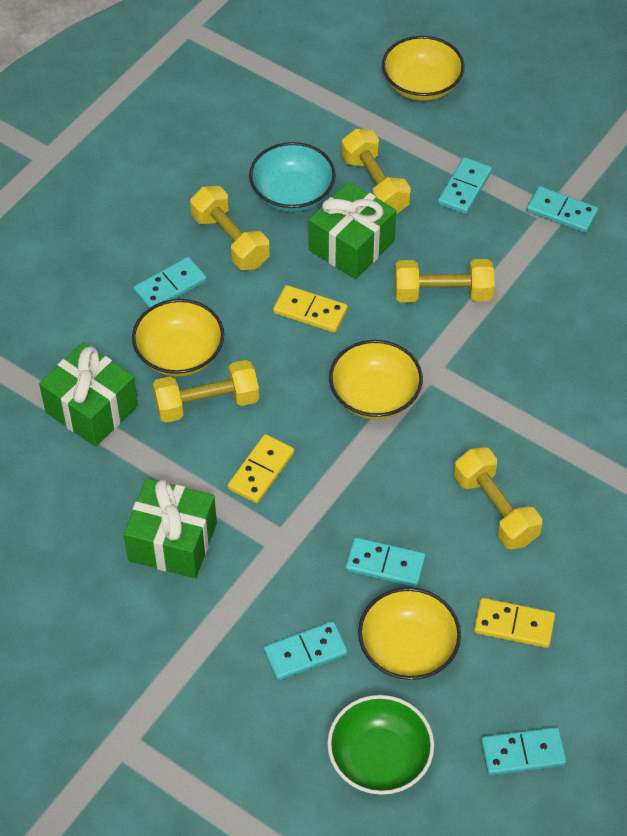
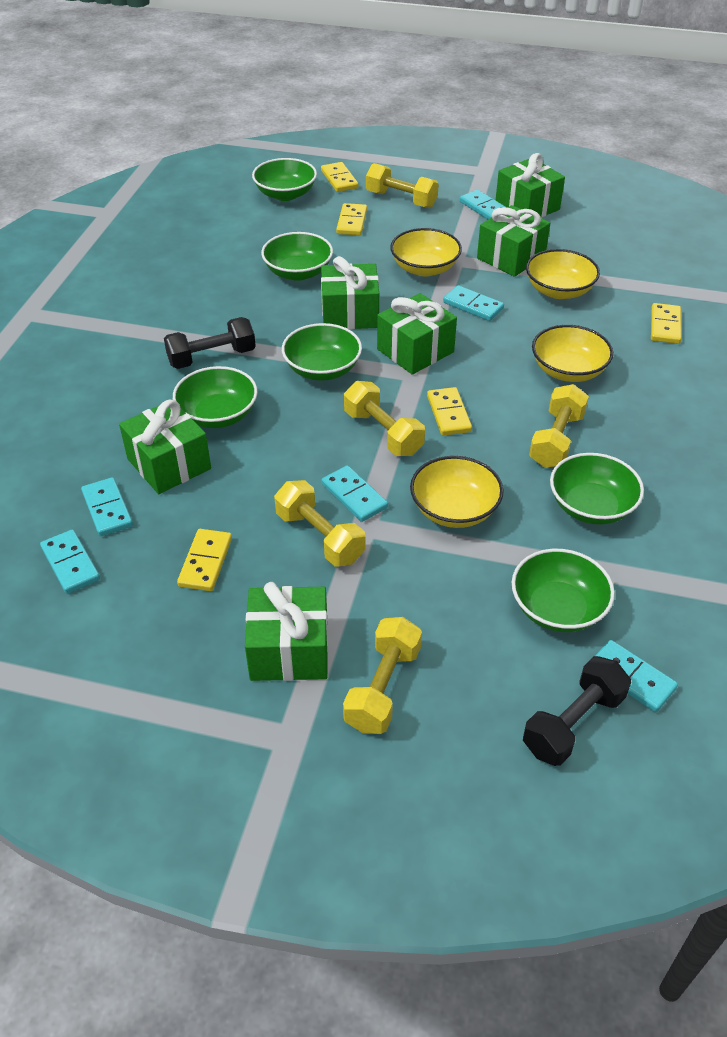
black dumbbell: 0 -> 2
green bowl: 1 -> 6
green gift: 3 -> 6
turquoise bowl: 1 -> 0
yellow domino: 3 -> 5

